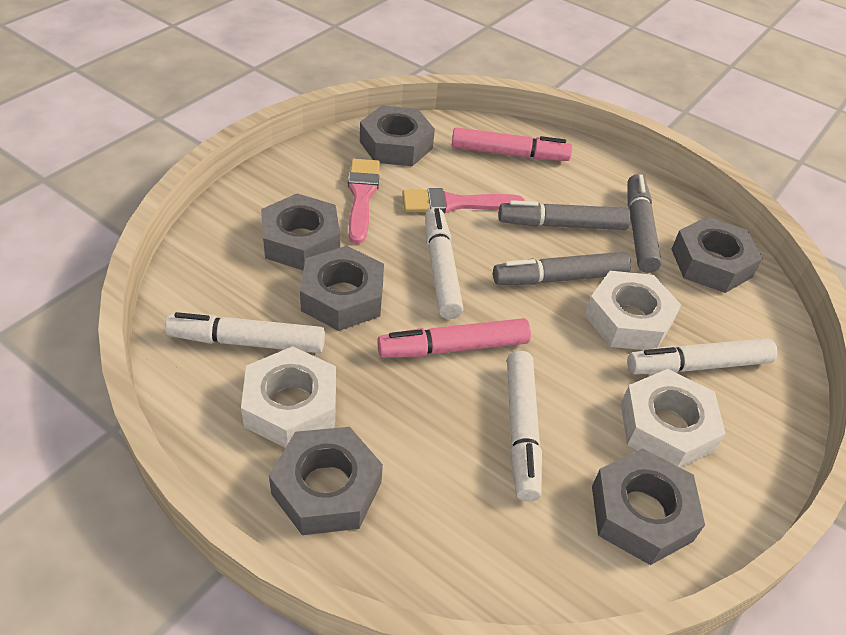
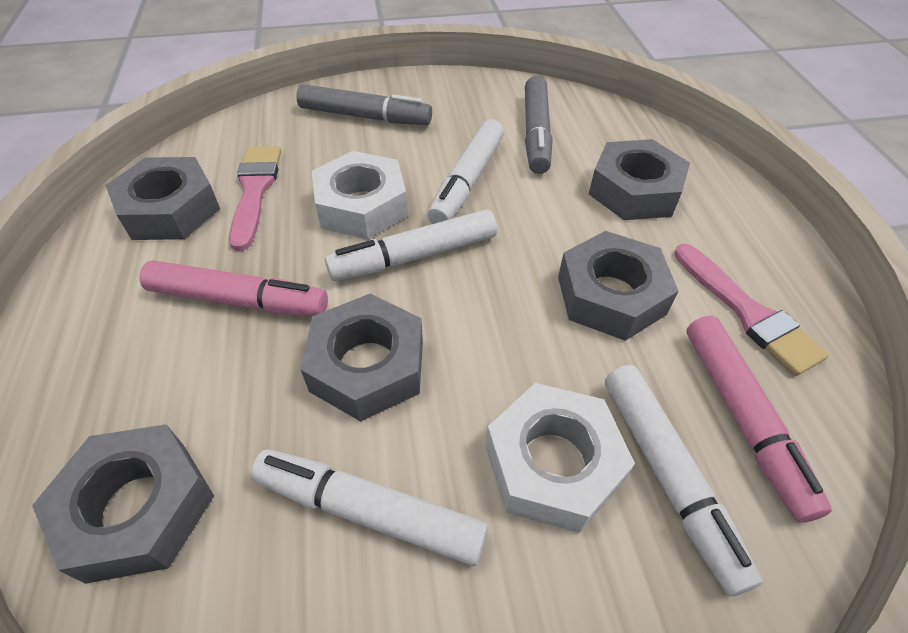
grey marker: 3 -> 2
grey nut: 6 -> 5
white nut: 3 -> 2

